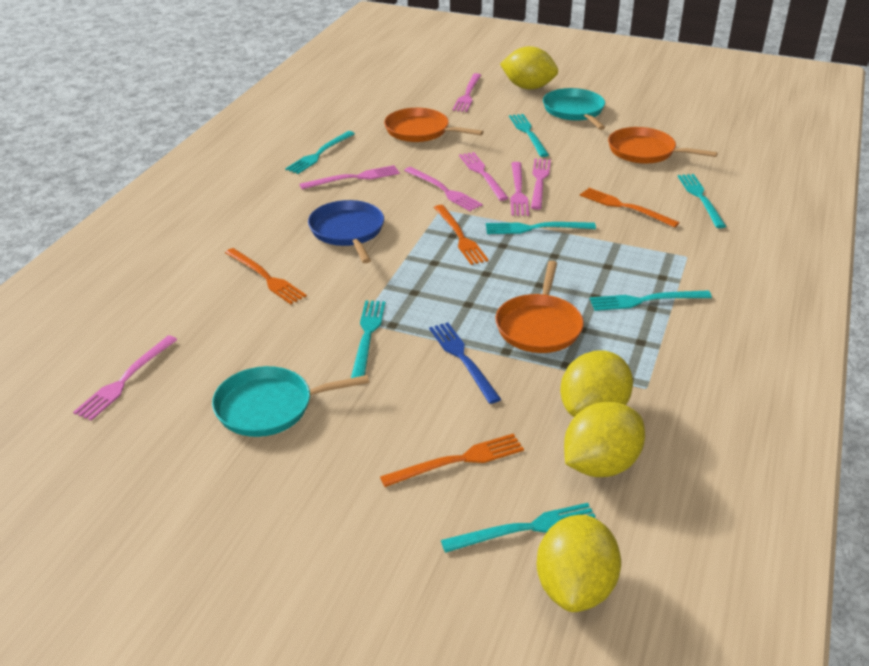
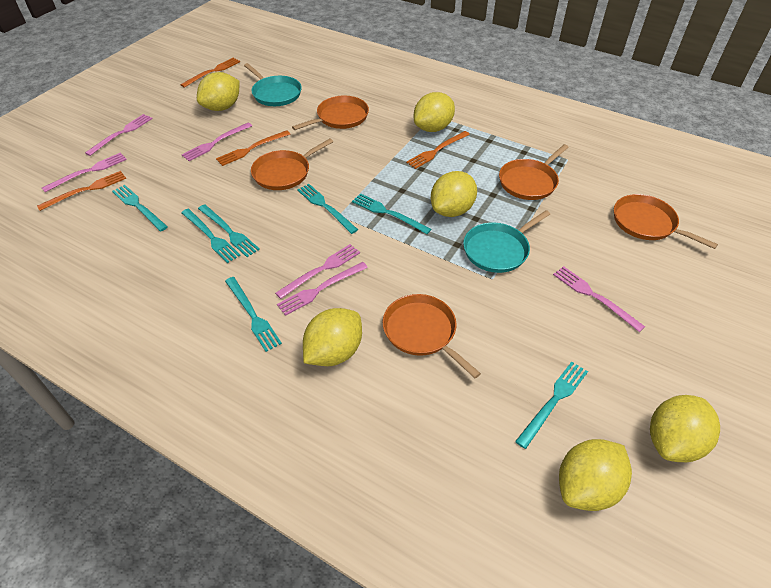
blue fork: 1 -> 0
blue pan: 1 -> 0
orange pan: 3 -> 5
pink fork: 7 -> 6
yellow lemon: 4 -> 6

